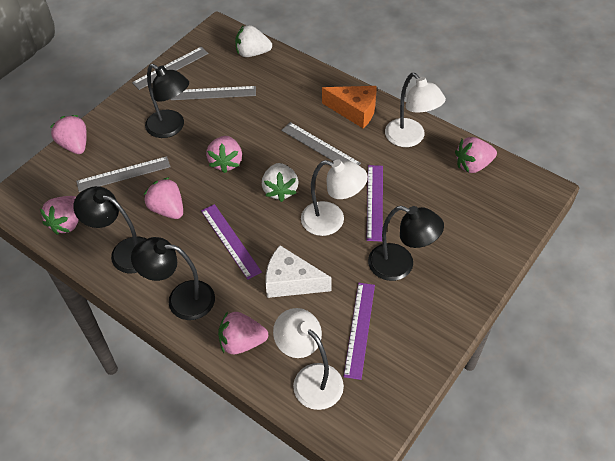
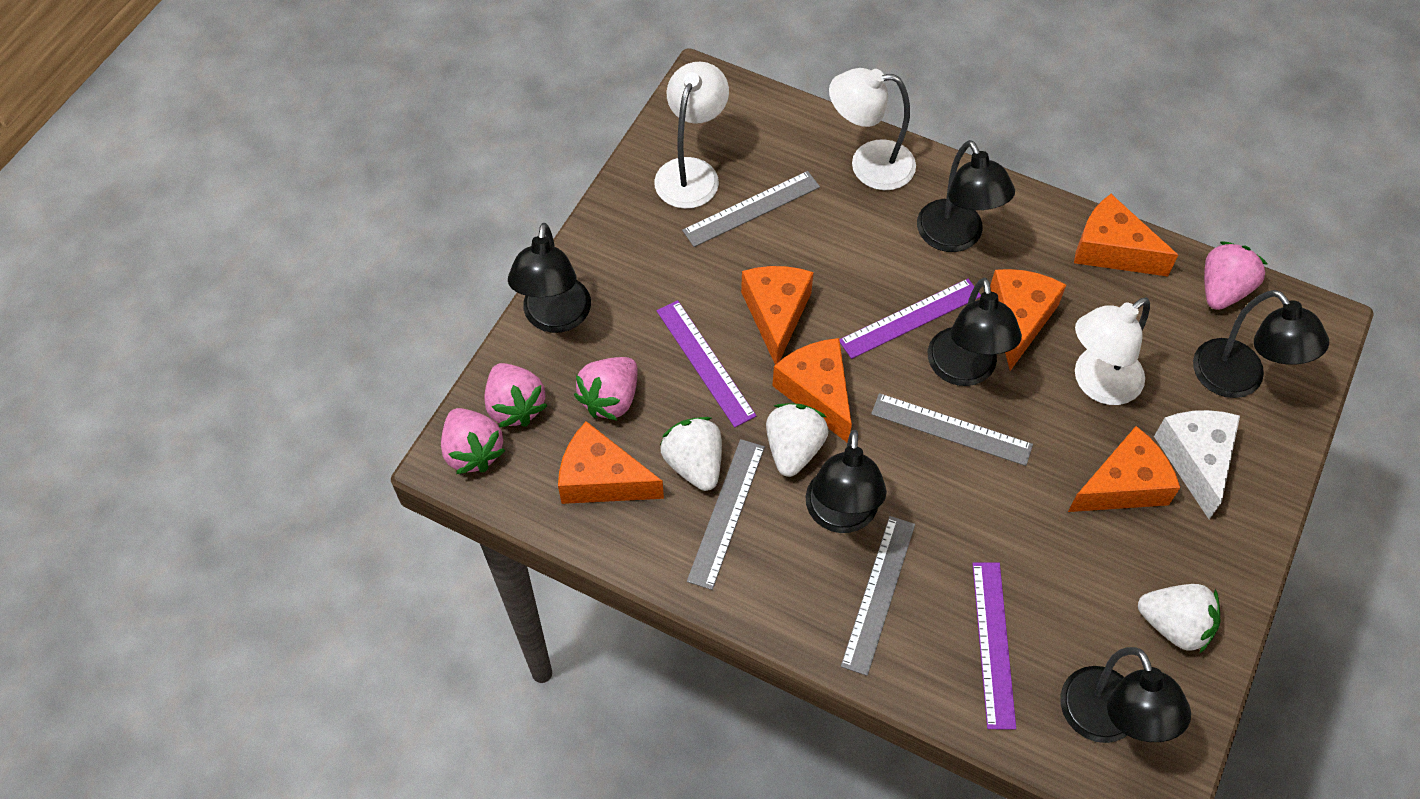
black lamp: 4 -> 6
orange cheese: 1 -> 6
pink strawberry: 6 -> 4
white strawberry: 2 -> 3

